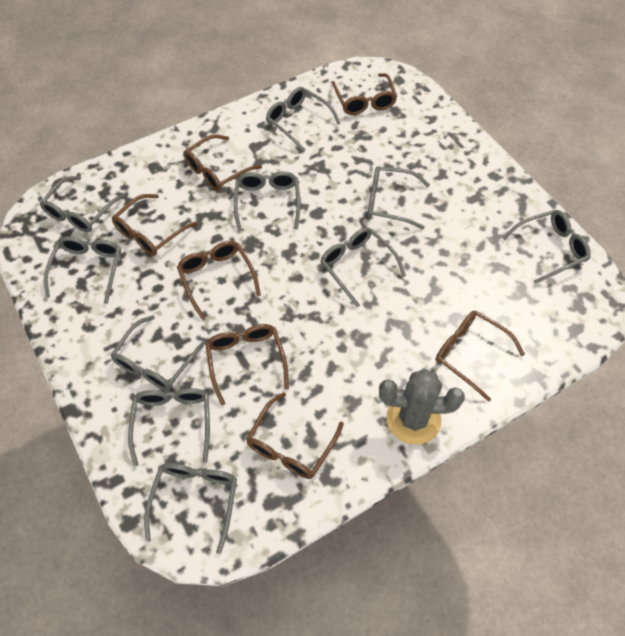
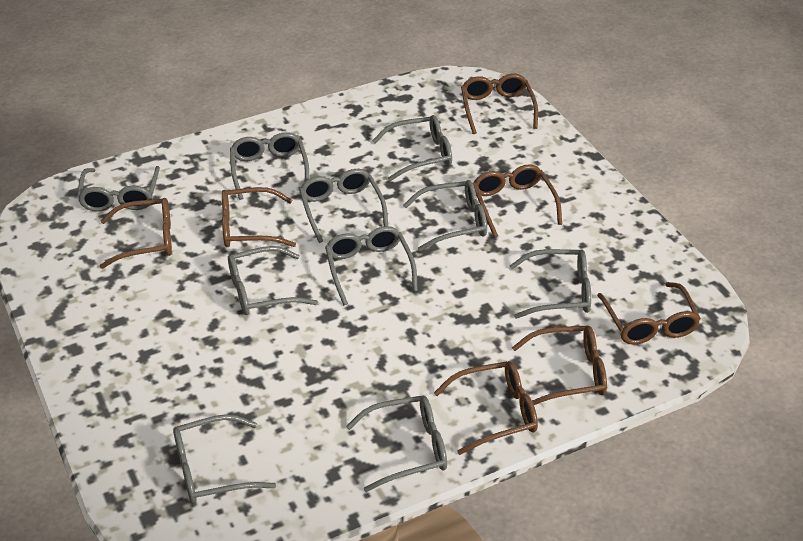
grey cactus: 1 -> 0

